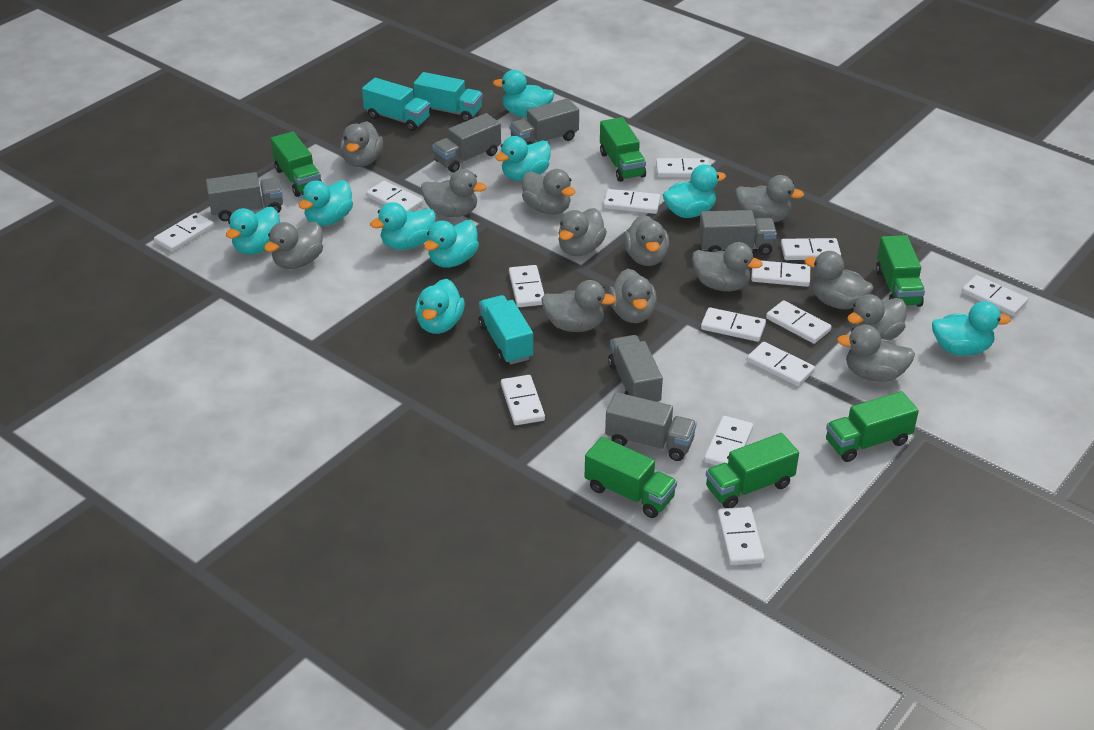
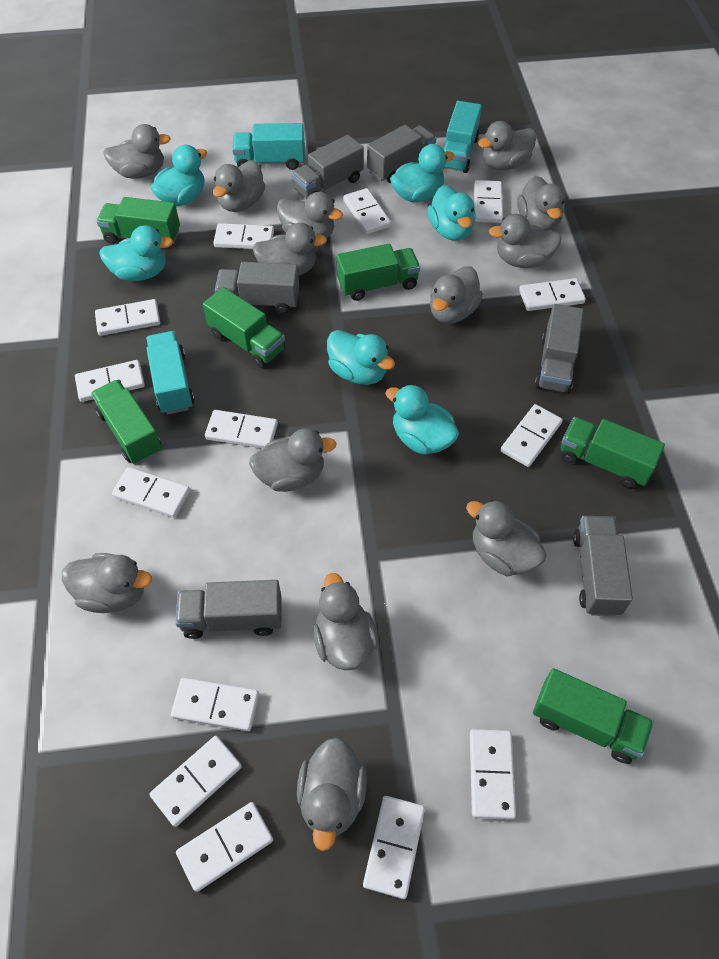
turquoise duck: 9 -> 6

